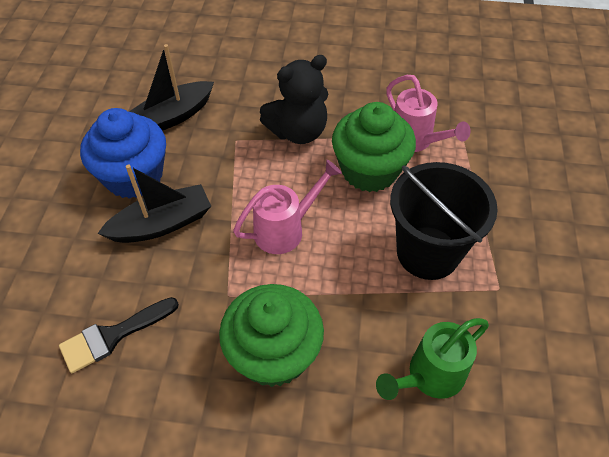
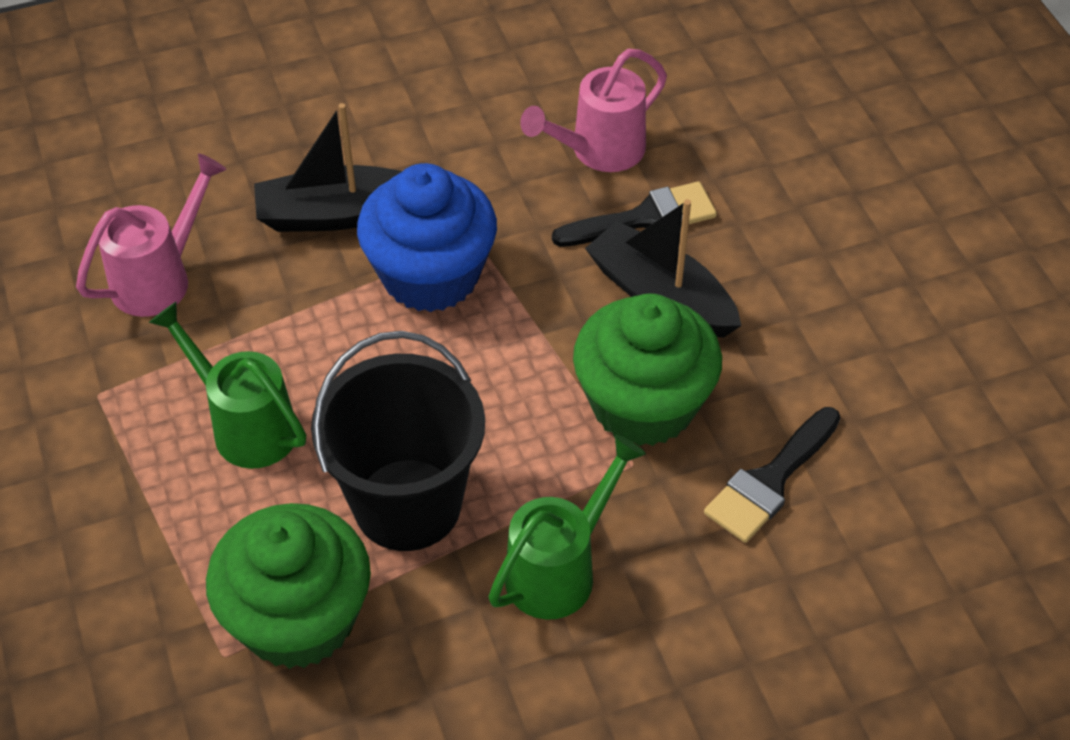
black brush: 1 -> 2
black teddy bear: 1 -> 0
green watering can: 1 -> 2

